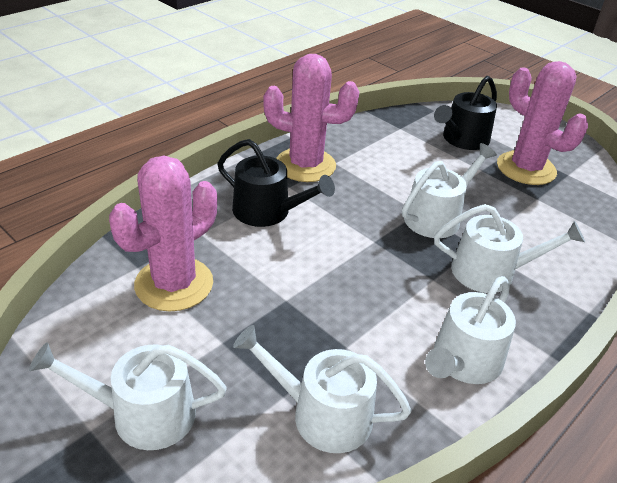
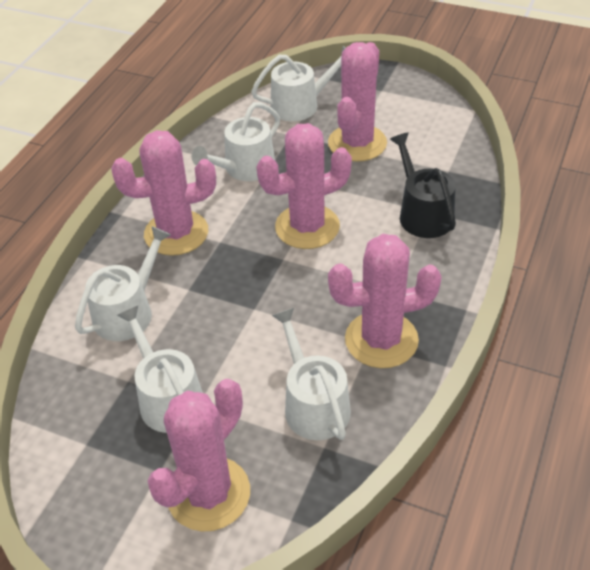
black watering can: 2 -> 1
pink cactus: 3 -> 5

